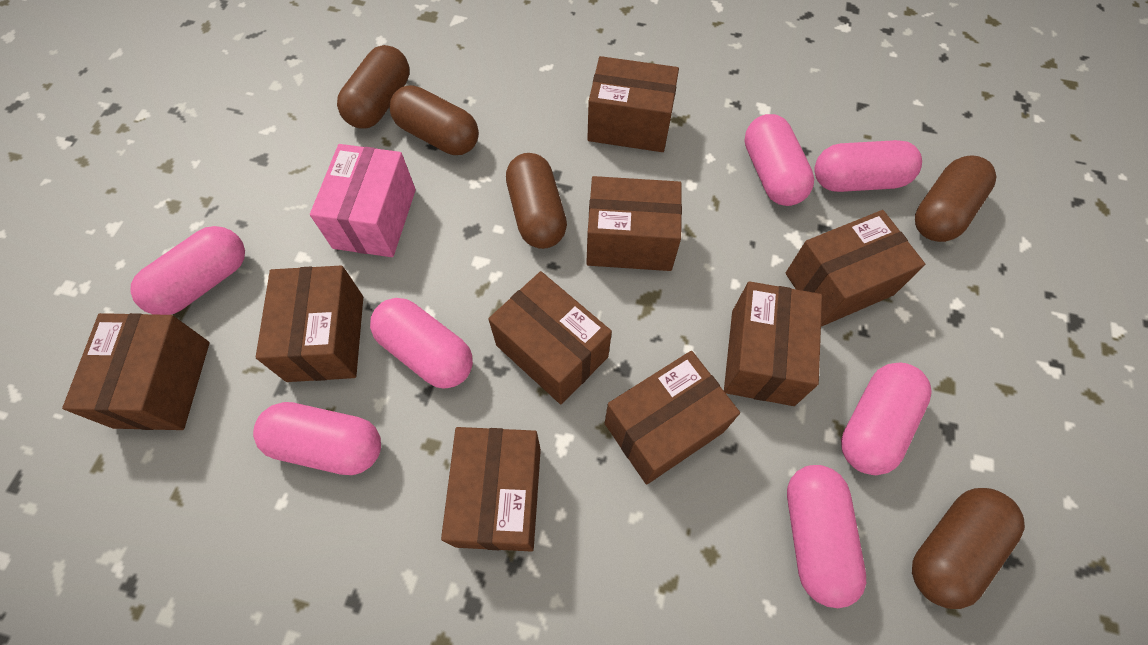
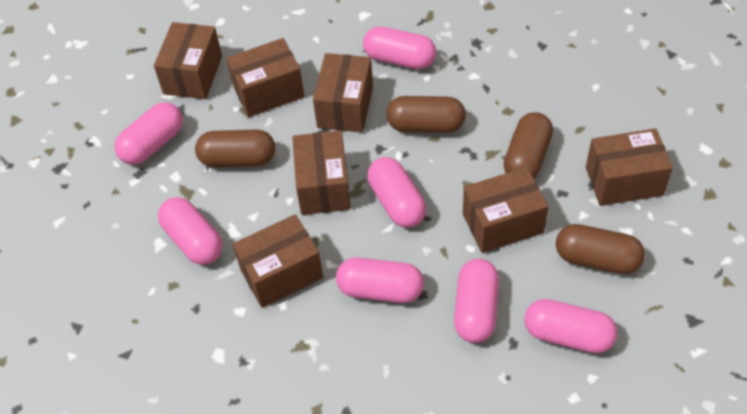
brown box: 9 -> 7
brown capsule: 5 -> 4
pink box: 1 -> 0

